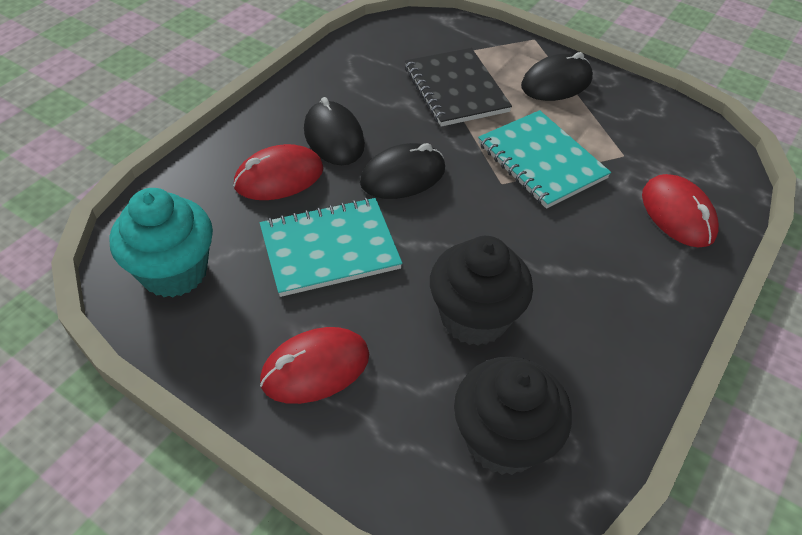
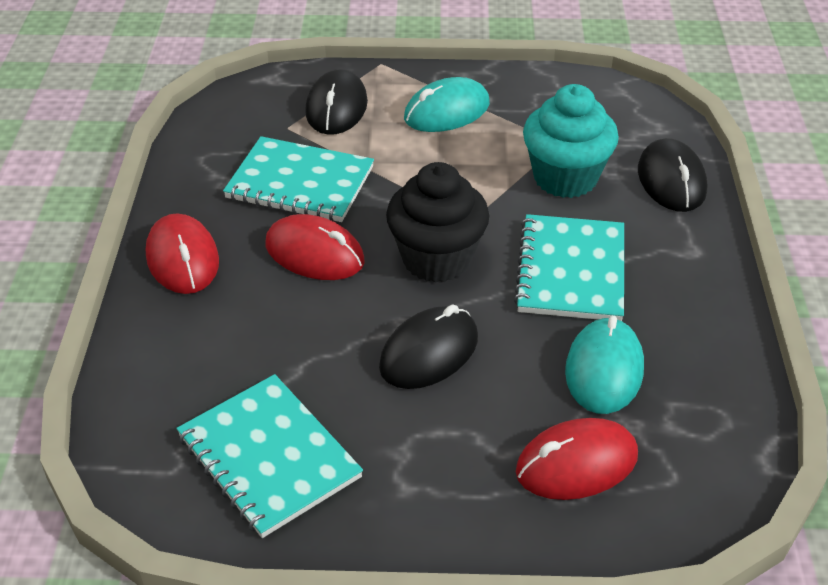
black cupcake: 2 -> 1
black notebook: 1 -> 0
turquoise mouse: 0 -> 2
turquoise notebook: 2 -> 3

